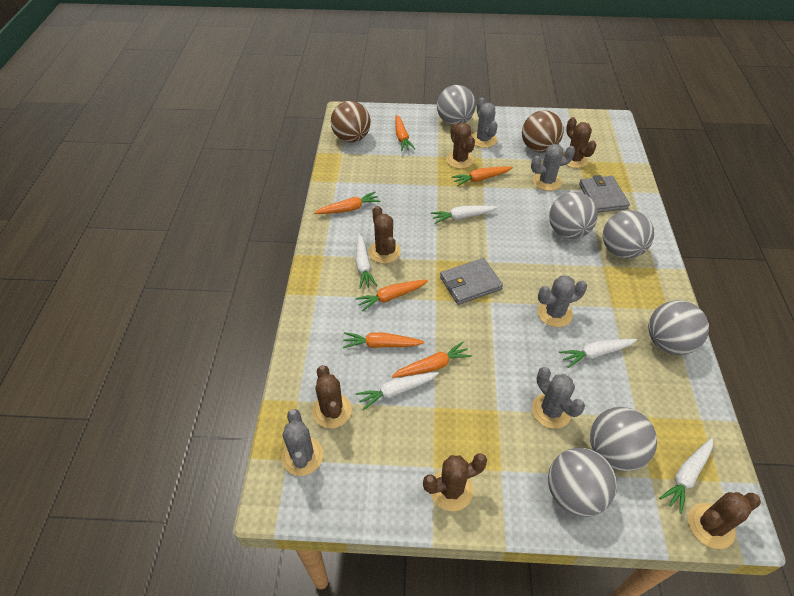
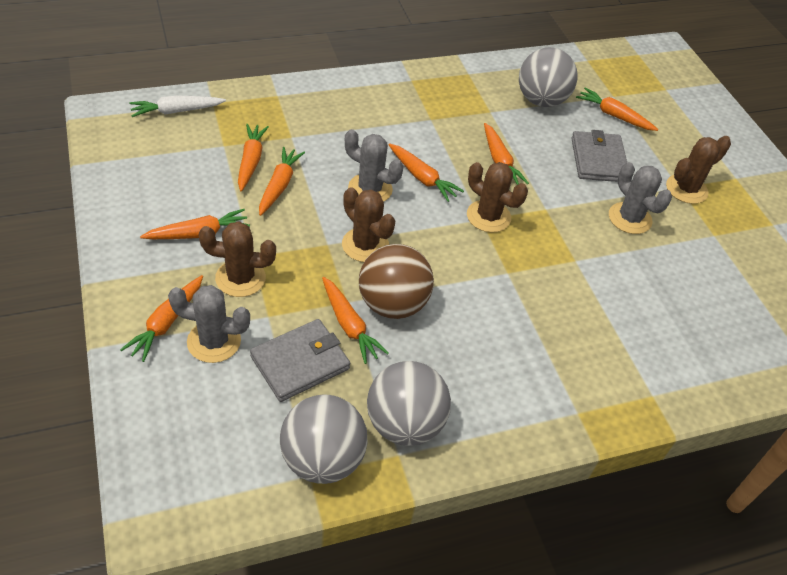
brown ball: 2 -> 1
brown cactus: 6 -> 4
grey ball: 6 -> 3
grey cactus: 5 -> 3
orange carrot: 6 -> 8
white carrot: 5 -> 1

